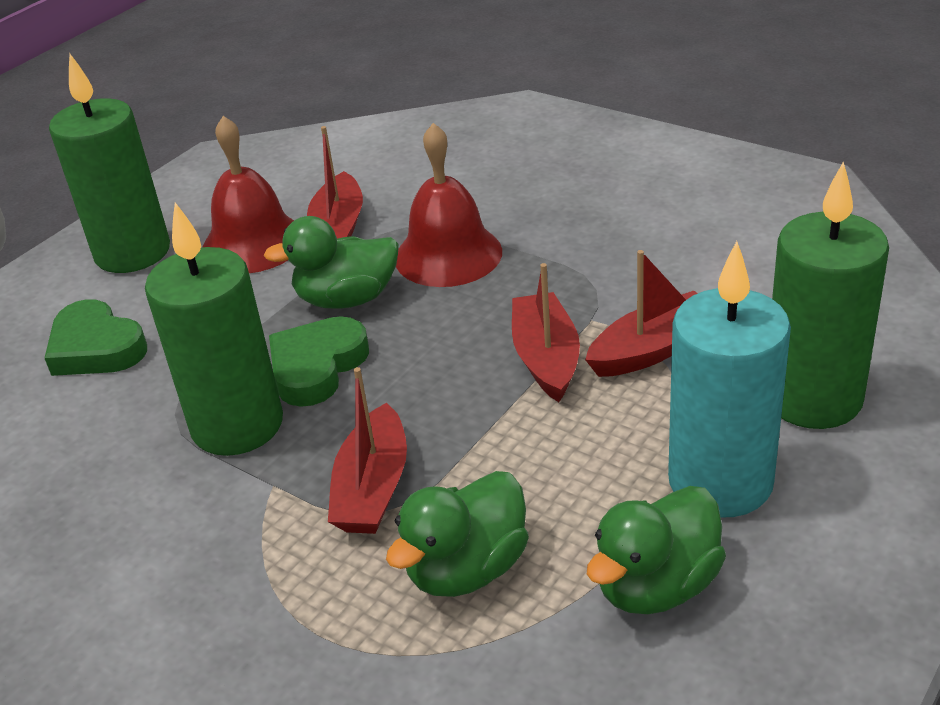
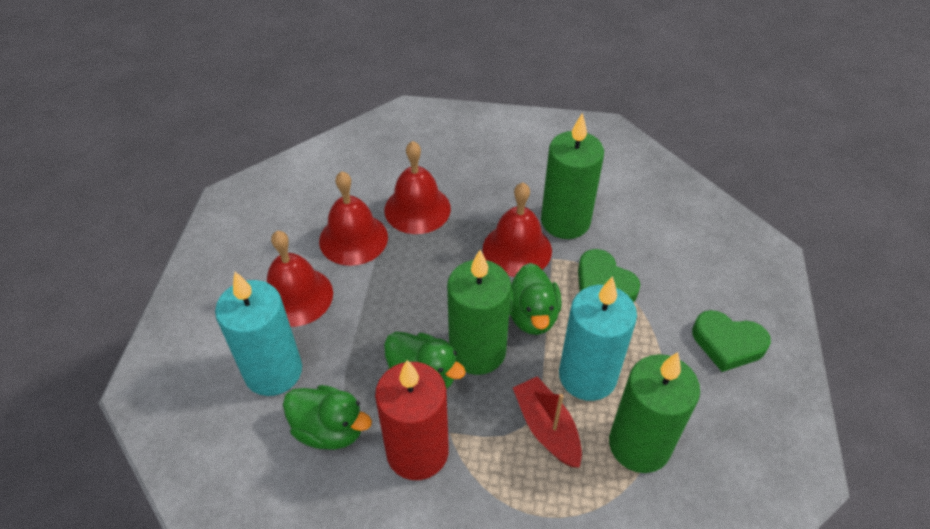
red bell: 2 -> 4
red boat: 4 -> 1
red candle: 0 -> 1
turquoise candle: 1 -> 2

